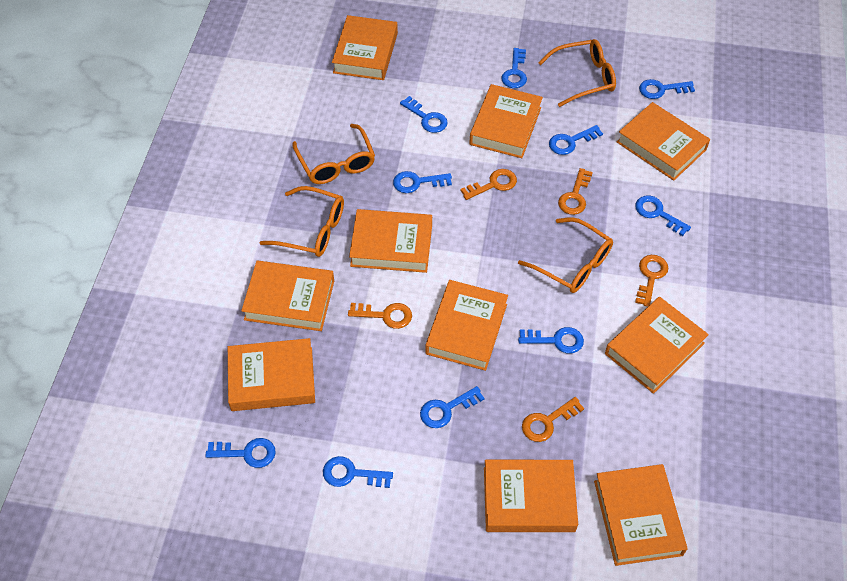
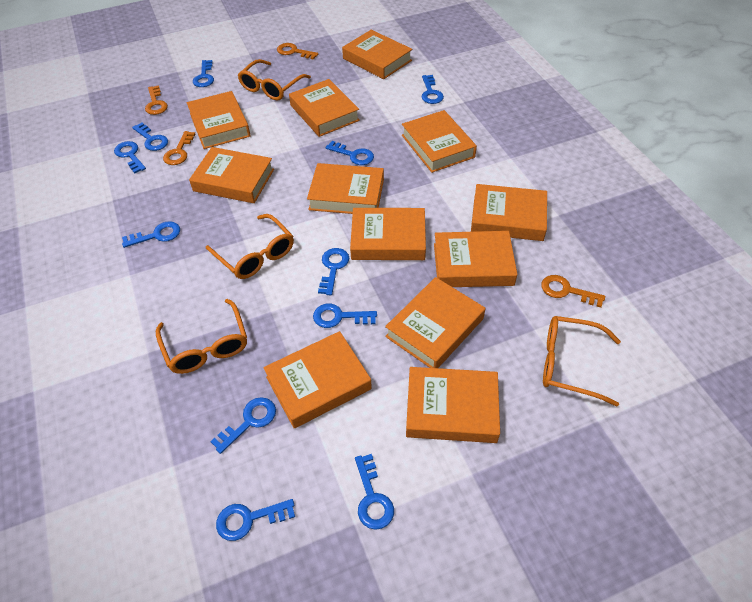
blue key: 10 -> 11
orange book: 10 -> 12
orange key: 5 -> 4

